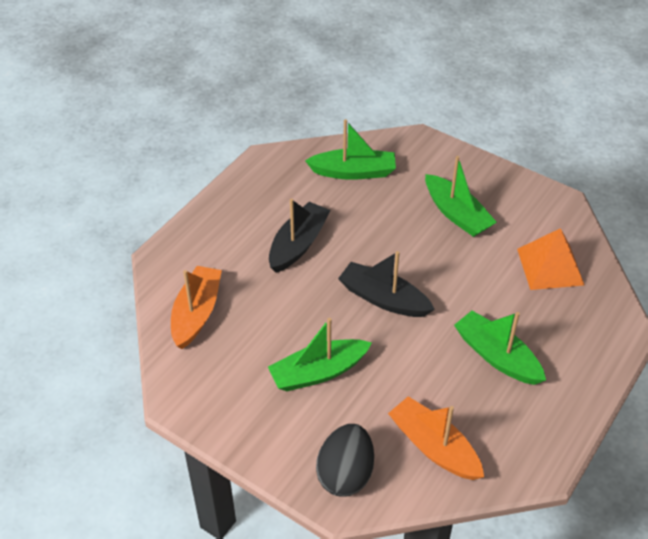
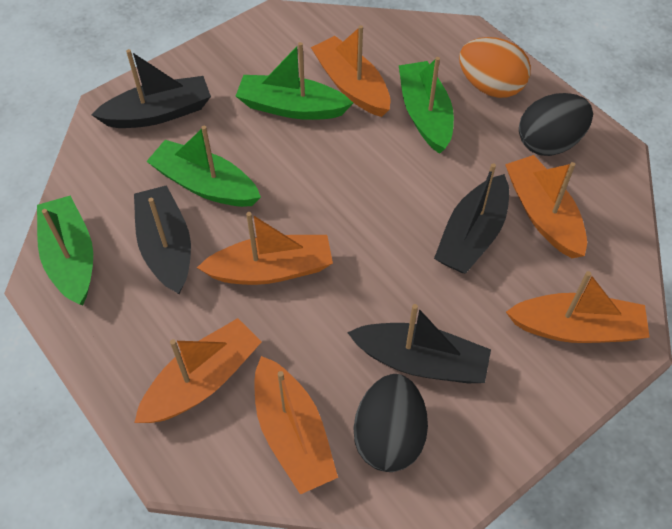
black boat: 2 -> 4
black egg: 1 -> 2
orange boat: 2 -> 6
orange egg: 0 -> 1
orange pyramid: 1 -> 0

